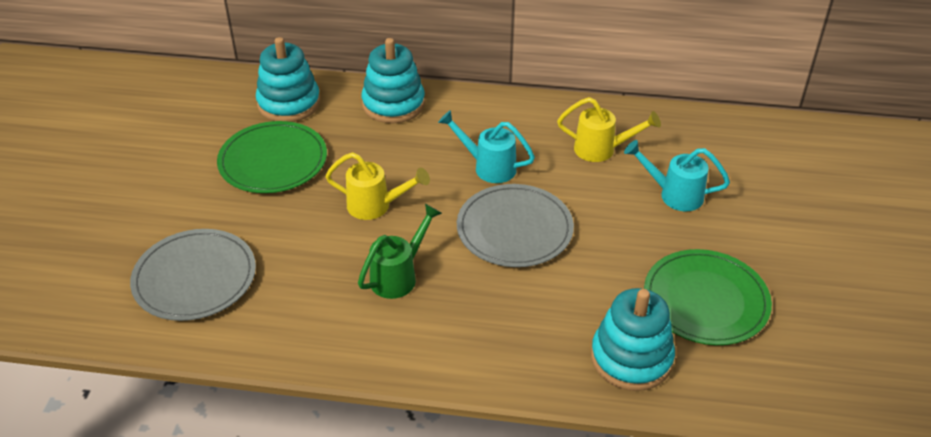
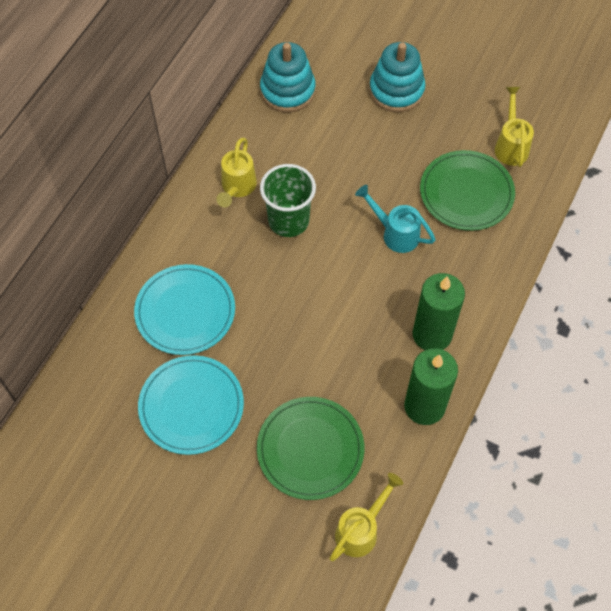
green candle: 0 -> 2
green cup: 0 -> 1
green watering can: 1 -> 0
grey plate: 2 -> 0
turquoise plate: 0 -> 2
turquoise stacking toy: 3 -> 2
turquoise watering can: 2 -> 1
yellow watering can: 2 -> 3

